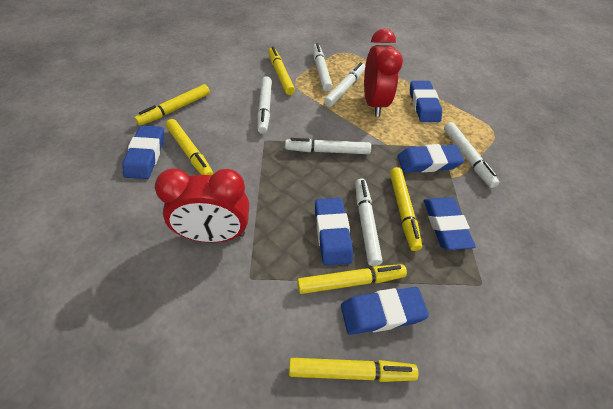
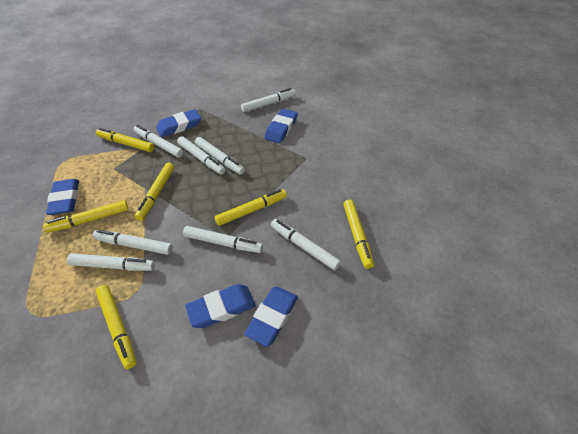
blue eraser: 6 -> 5
red clock: 2 -> 0
white marker: 6 -> 8

